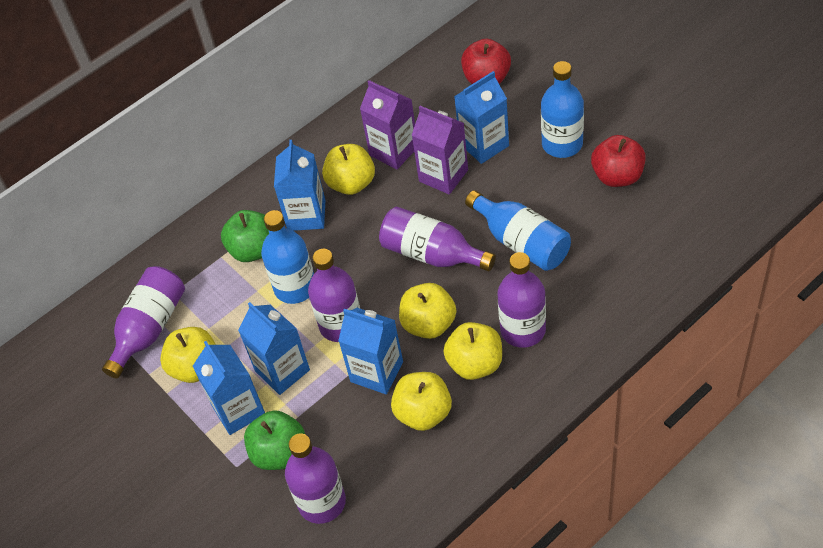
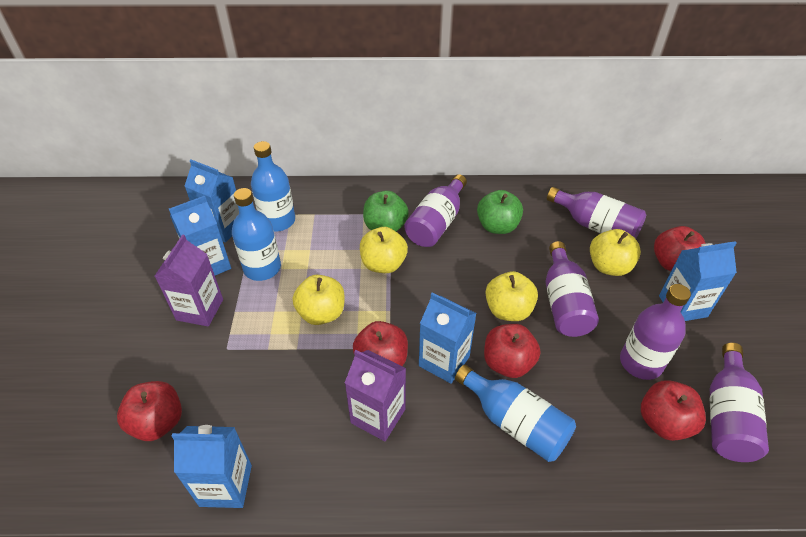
red apple: 2 -> 5
yellow apple: 5 -> 4

